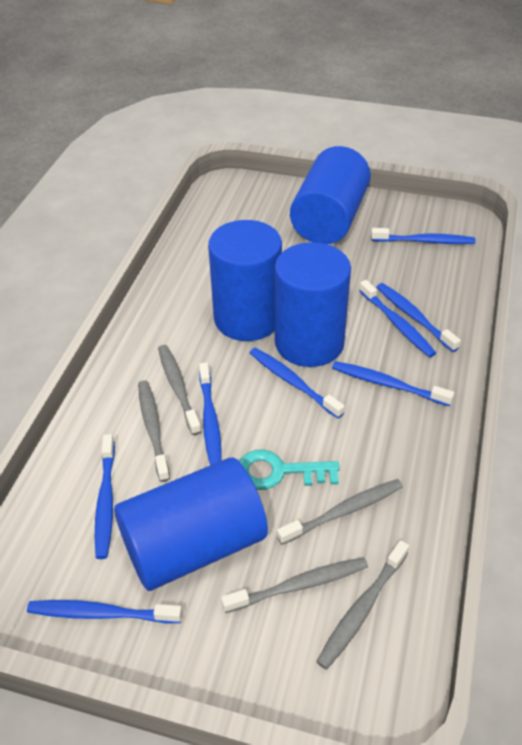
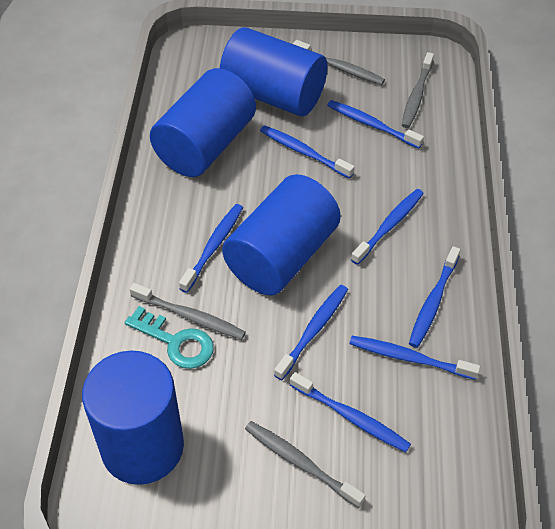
grey toothbrush: 5 -> 4

